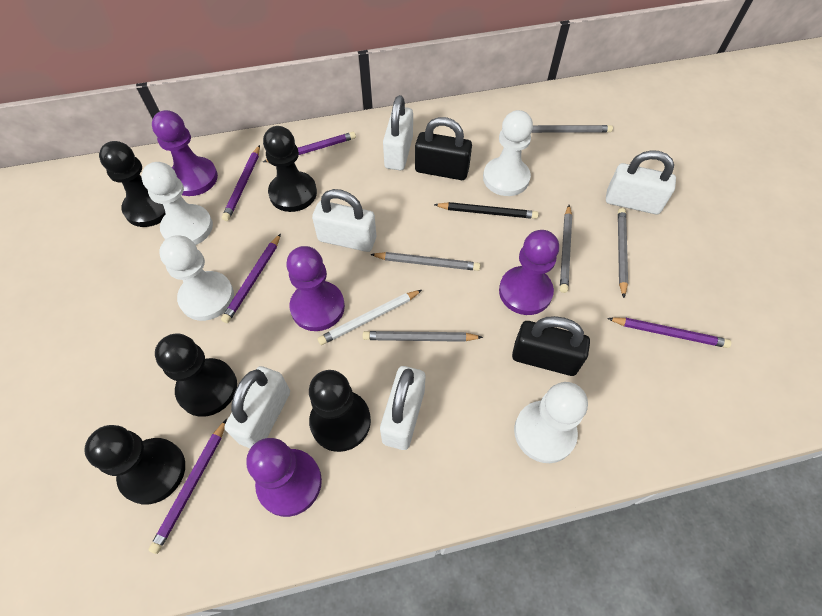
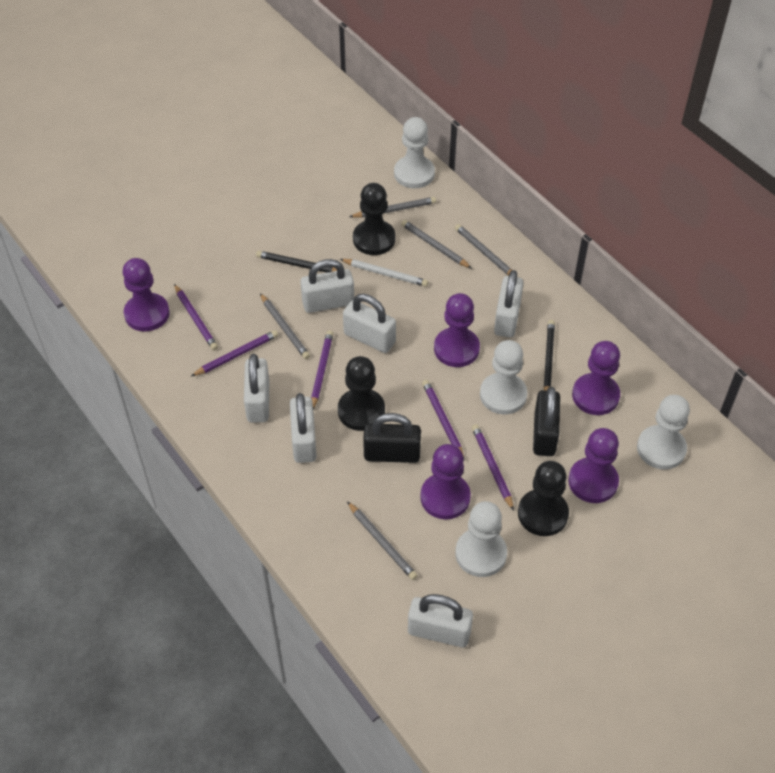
black pawn: 5 -> 3
black pencil: 1 -> 2
purple pawn: 4 -> 5
white padlock: 5 -> 6

